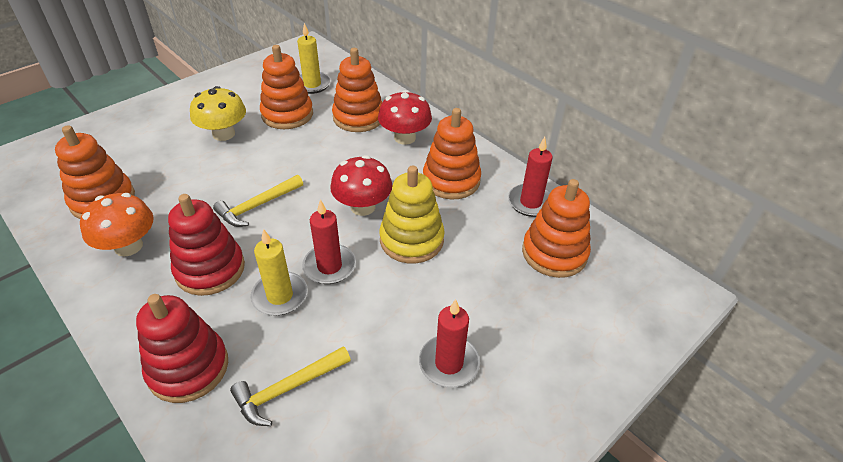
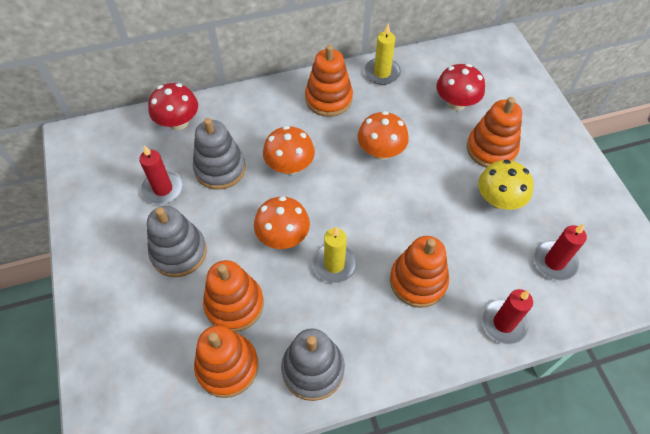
grey stacking toy: 0 -> 3
orange mushroom: 1 -> 3
red stacking toy: 2 -> 0
yellow hammer: 2 -> 0
yellow stacking toy: 1 -> 0

